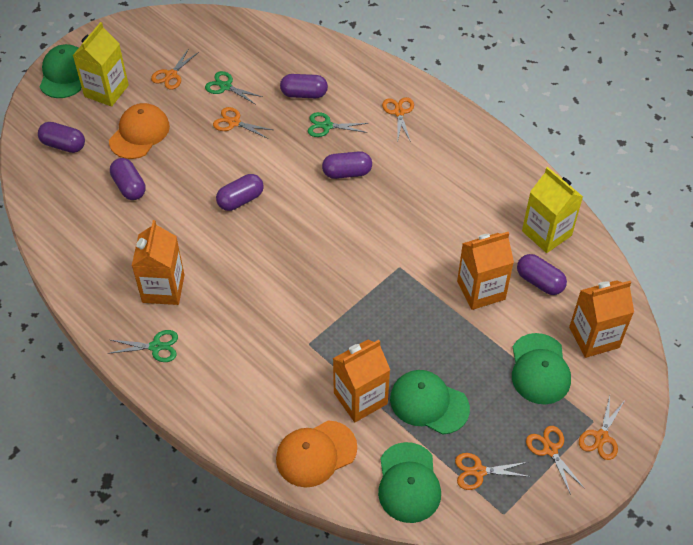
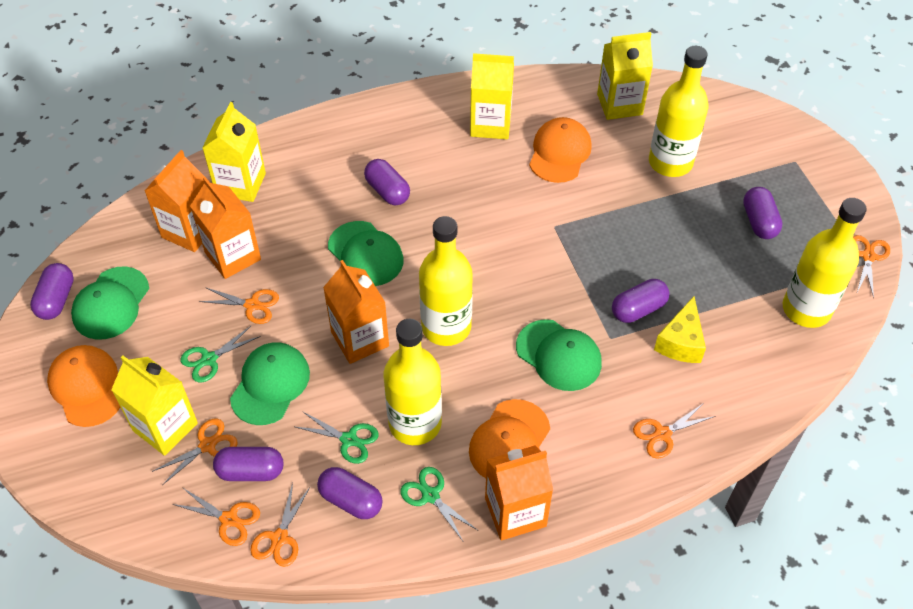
orange cap: 2 -> 3
yellow bottle: 0 -> 4
yellow carton: 2 -> 4
yellow cheese: 0 -> 1

